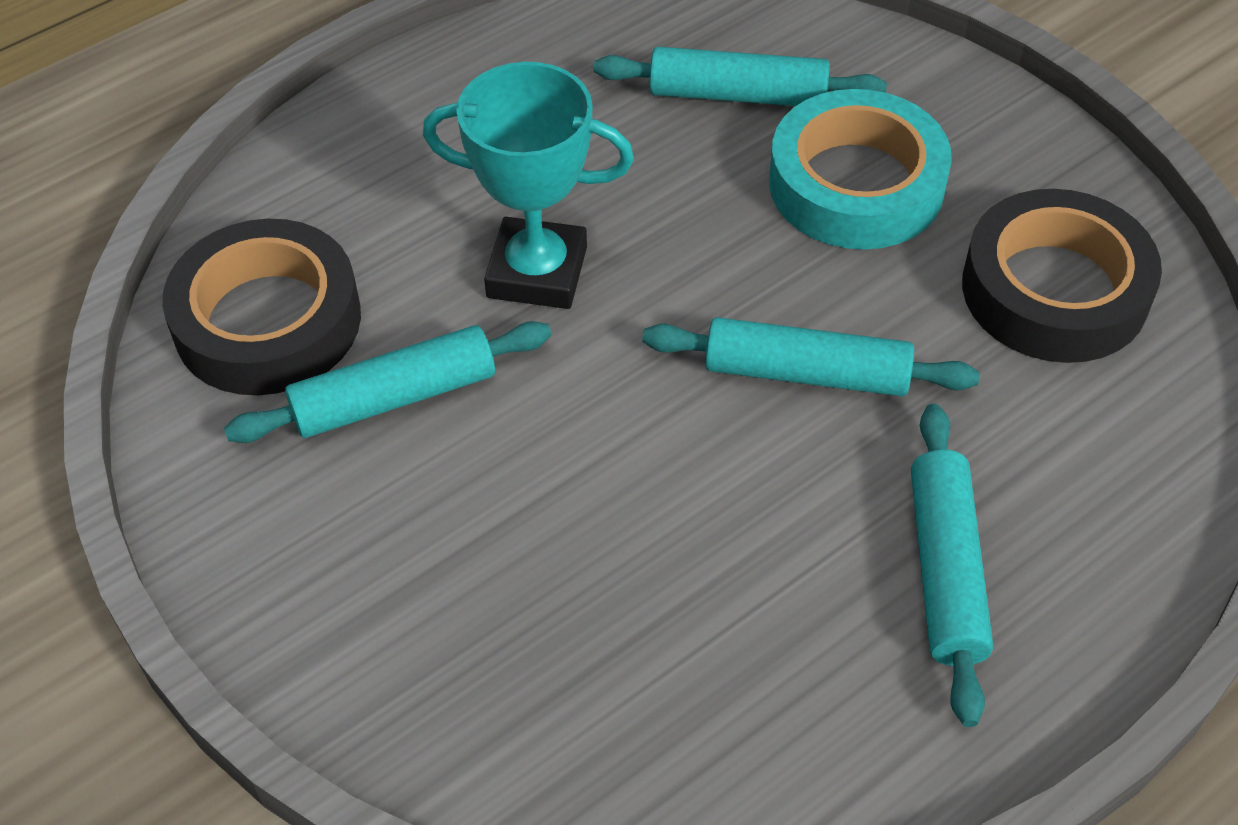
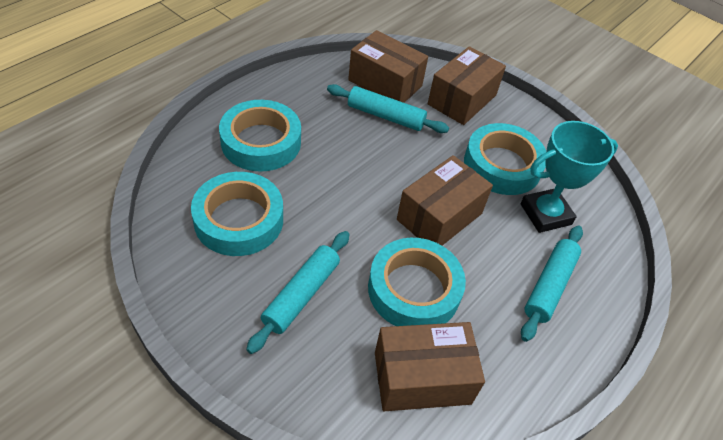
black tape: 2 -> 0
brown box: 0 -> 4
turquoise rolling pin: 4 -> 3
turquoise tape: 1 -> 4

